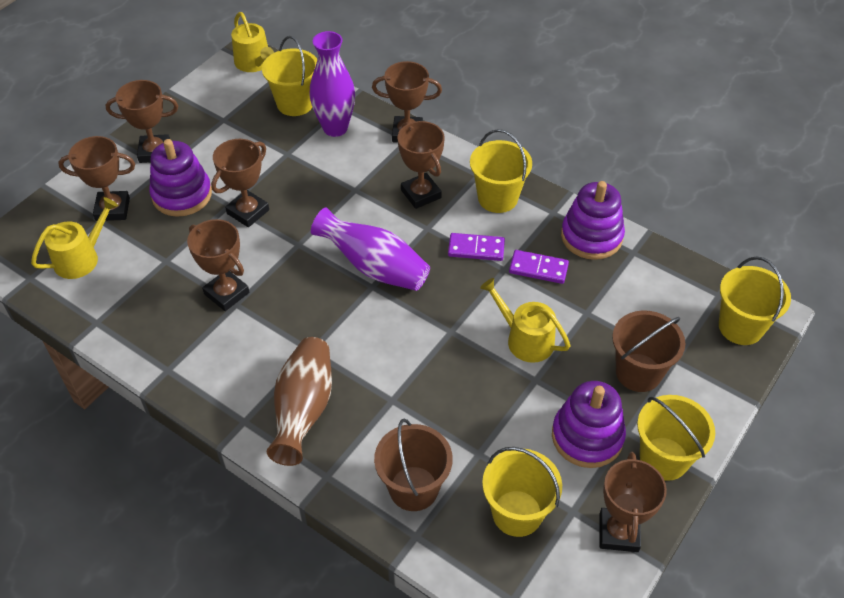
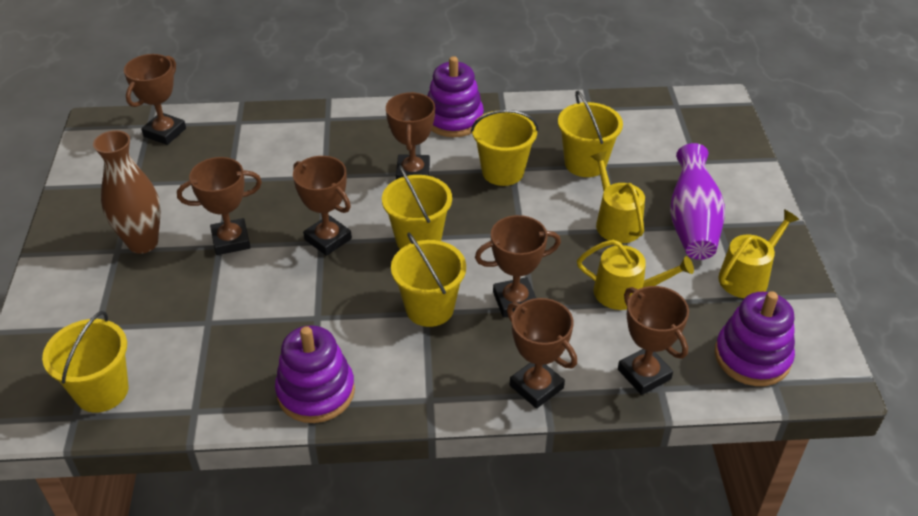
brown bucket: 2 -> 0
purple domino: 2 -> 0
purple vase: 2 -> 1

